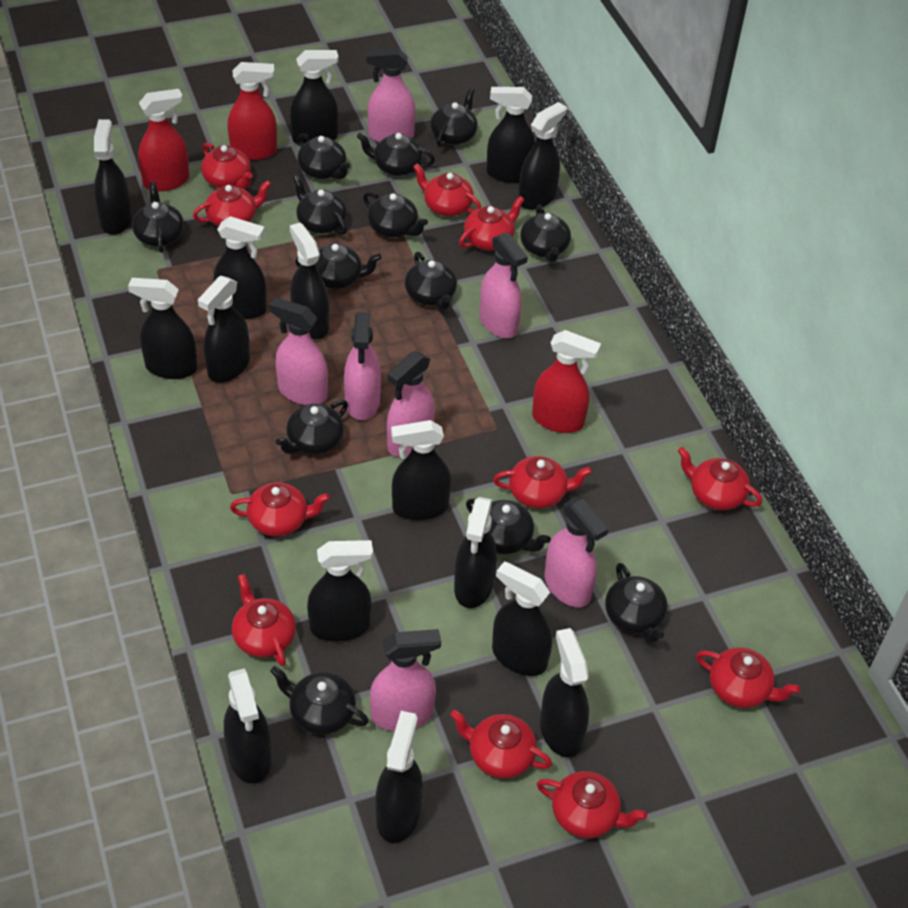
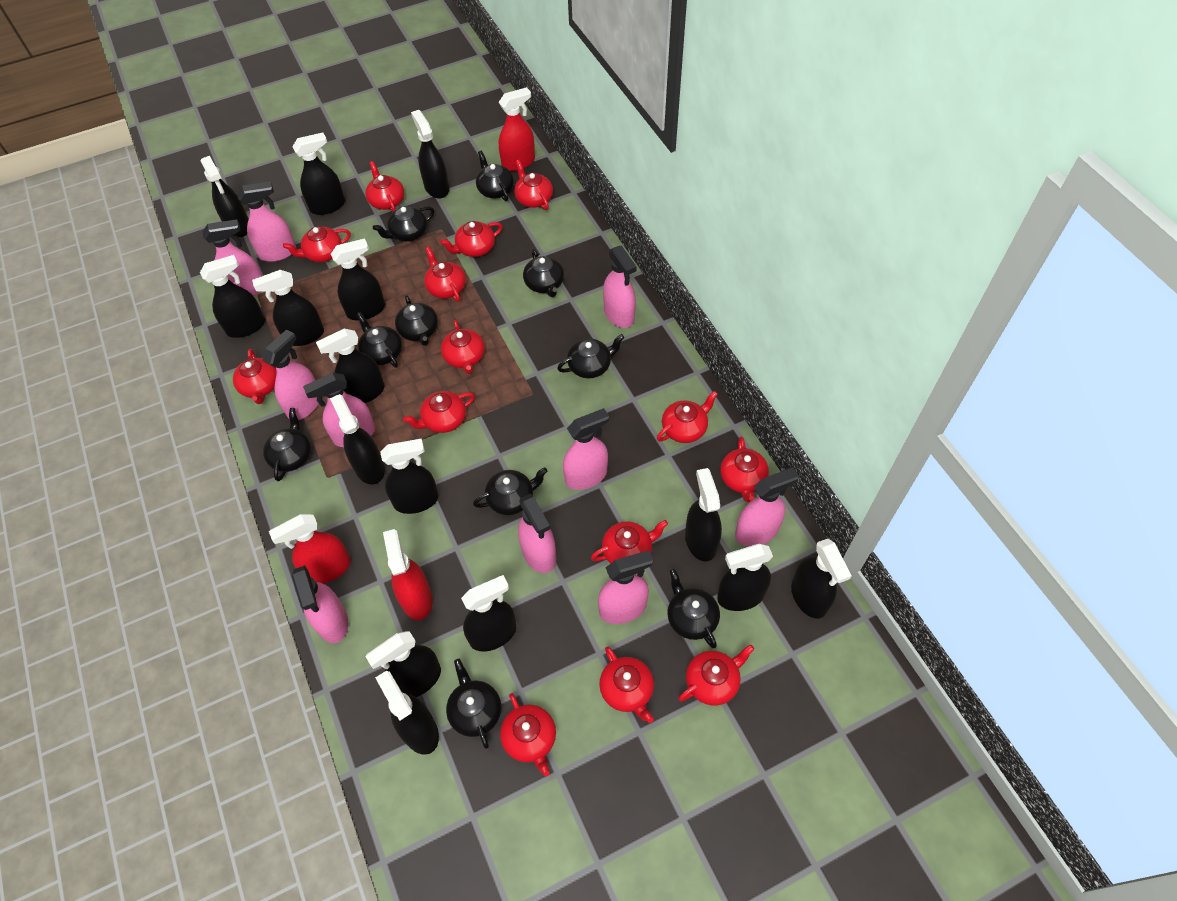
black teapot: 13 -> 10
pink spray bottle: 7 -> 10
red teapot: 11 -> 14

